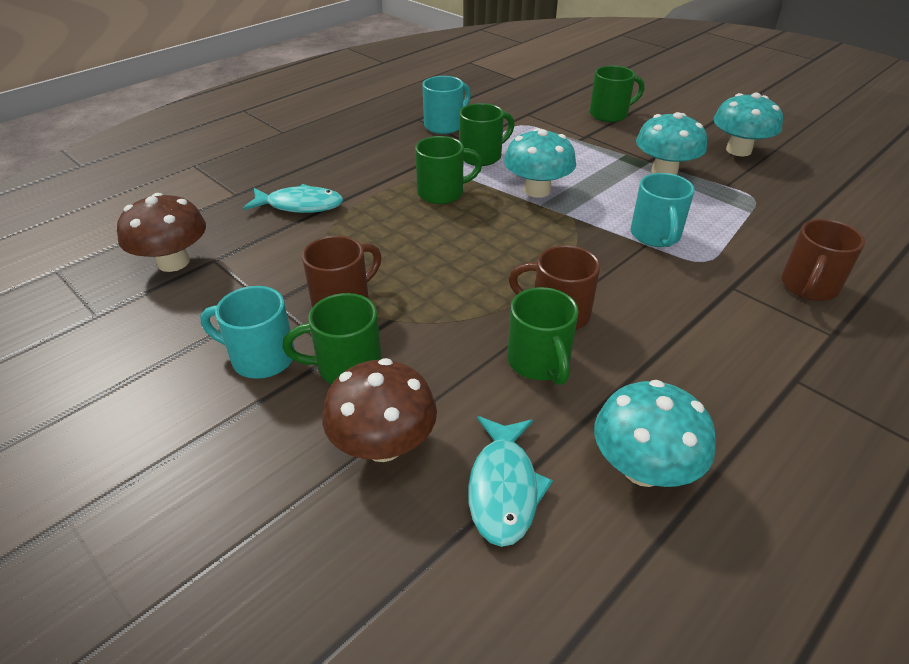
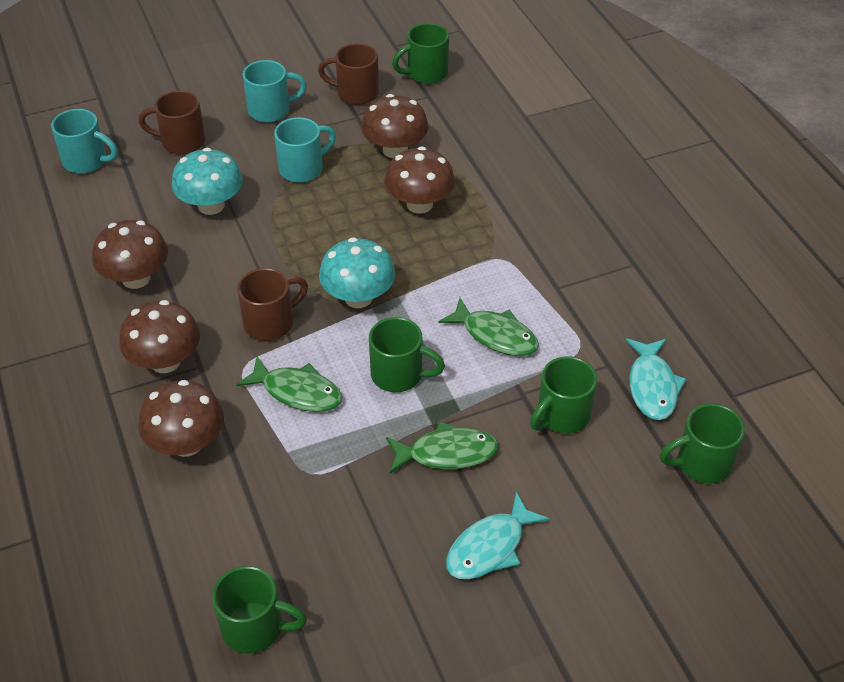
brown mushroom: 2 -> 5
green fish: 0 -> 3
turquoise mushroom: 4 -> 2

